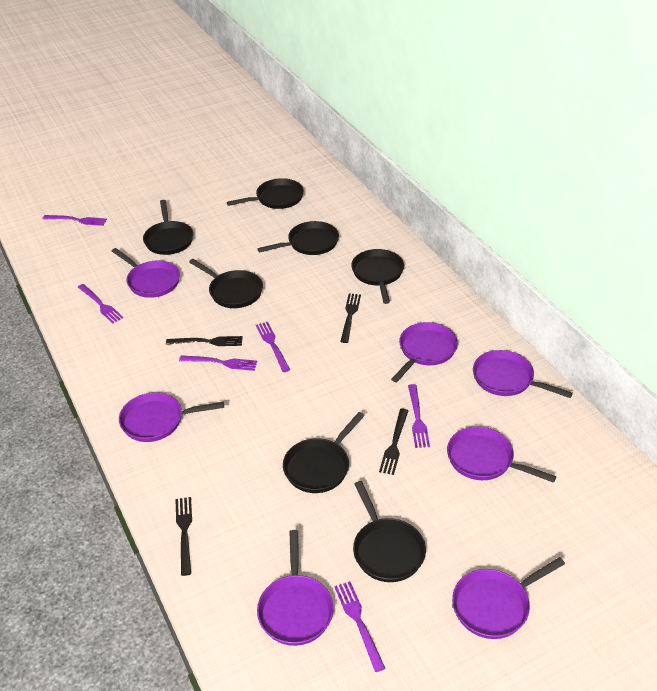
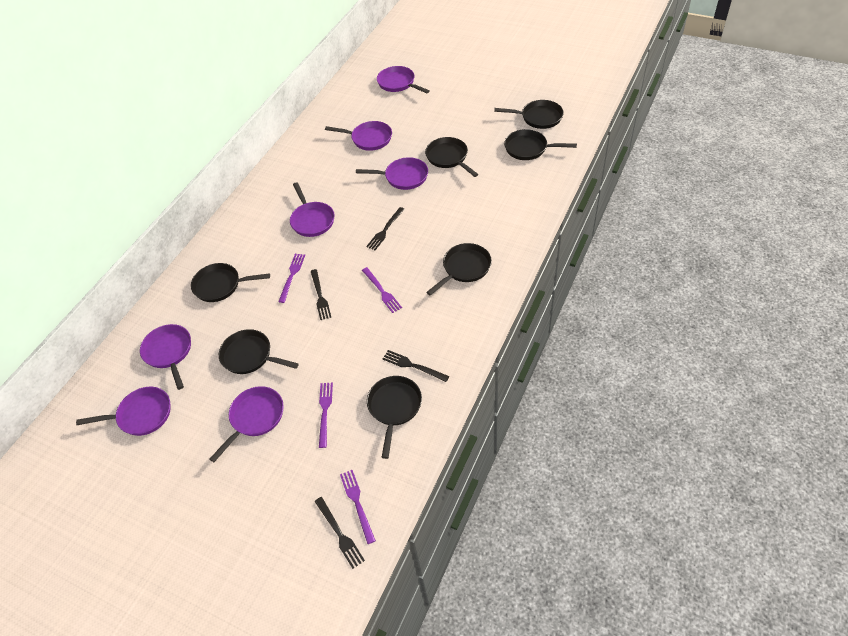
purple fork: 6 -> 4

